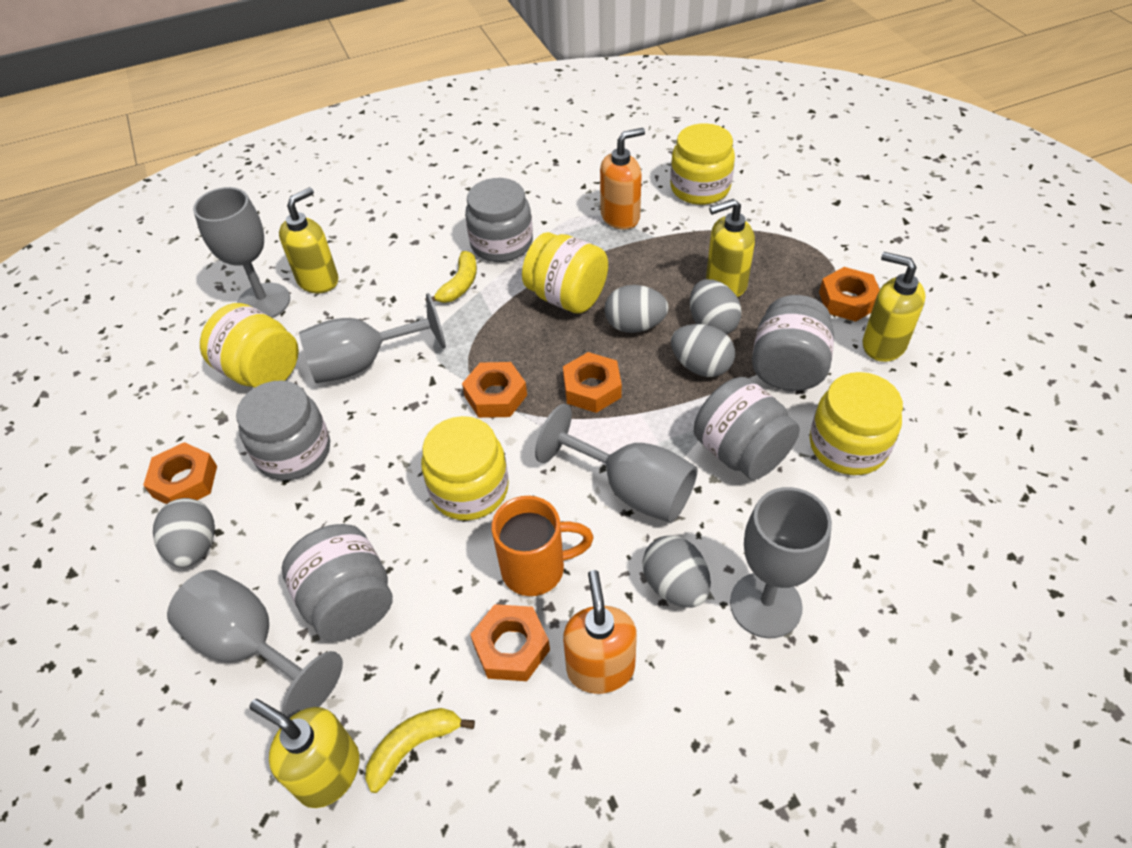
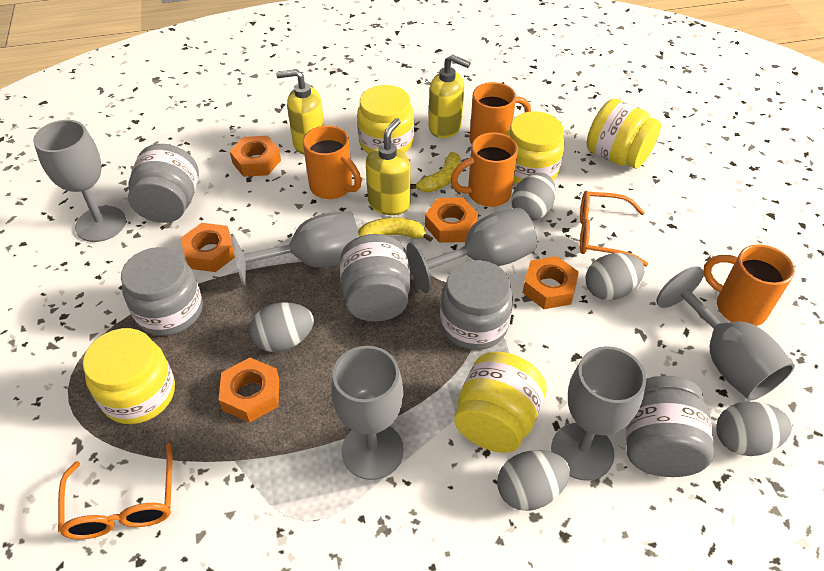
grey goblet: 5 -> 6
orange glasses: 0 -> 2
orange mug: 1 -> 4
orange soap dispenser: 2 -> 0
yellow soap dispenser: 4 -> 3

